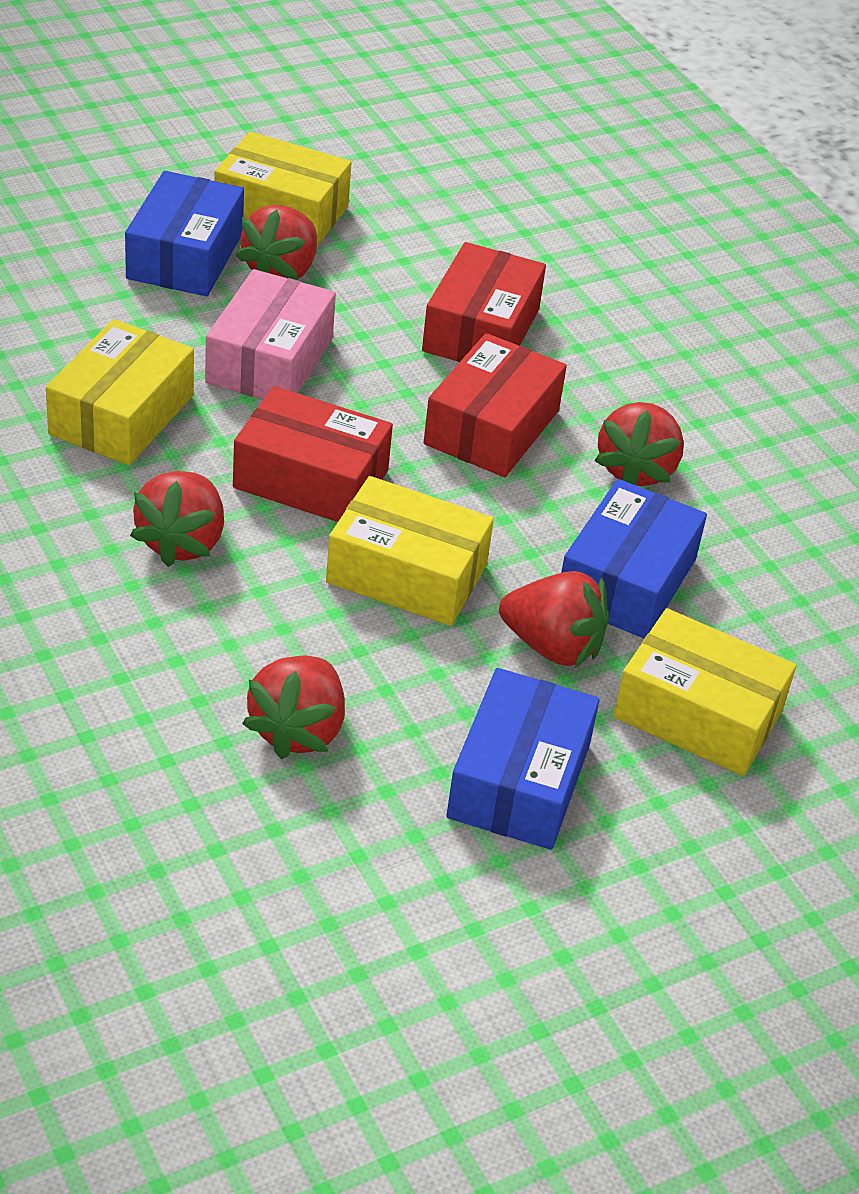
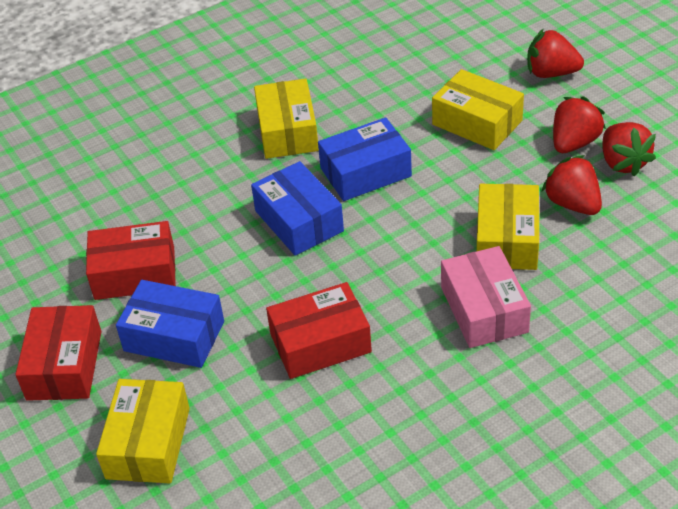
red strawberry: 5 -> 4

